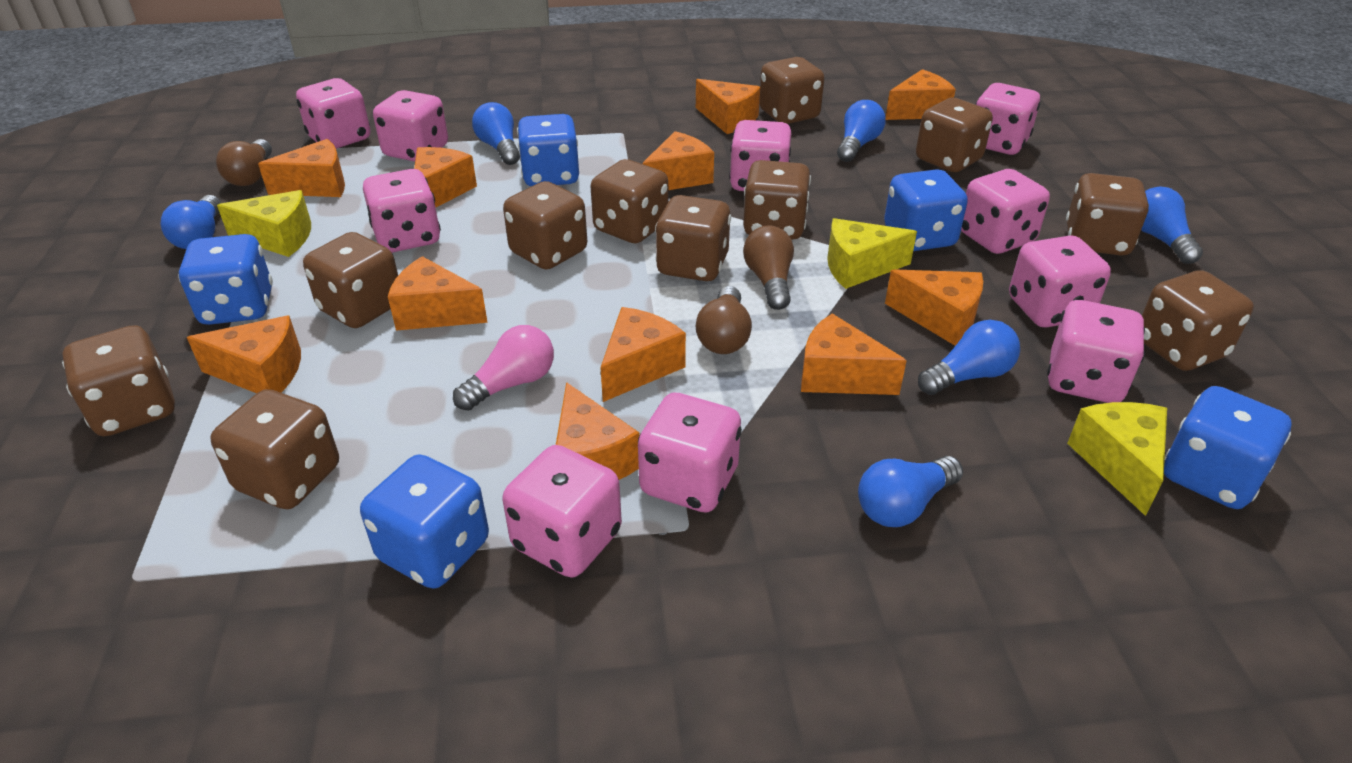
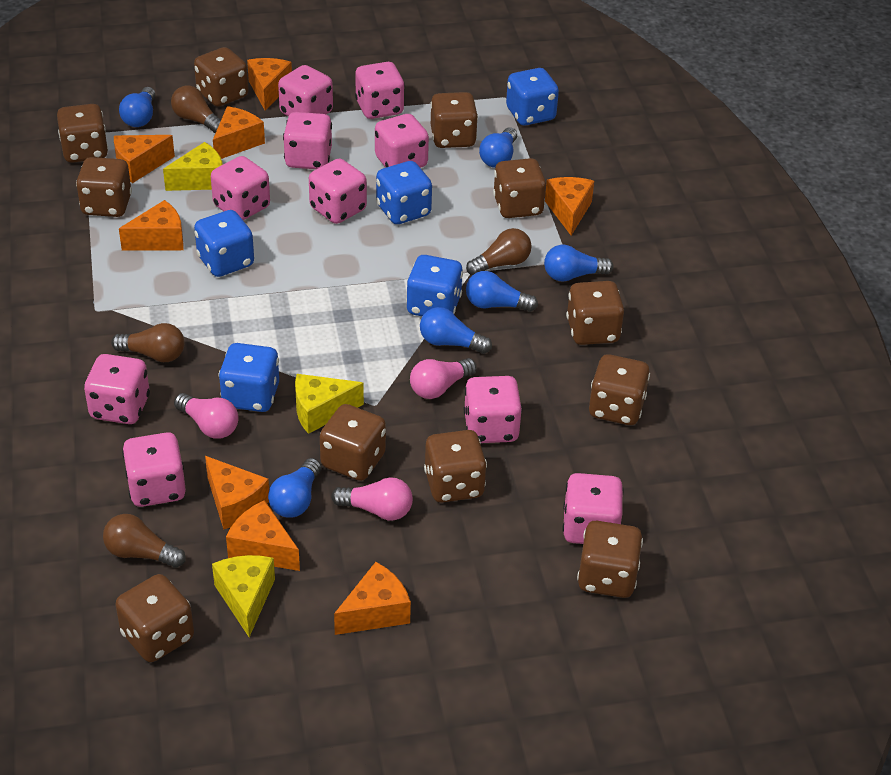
brown light bulb: 3 -> 4
orange cheese: 11 -> 8
pink light bulb: 1 -> 3

